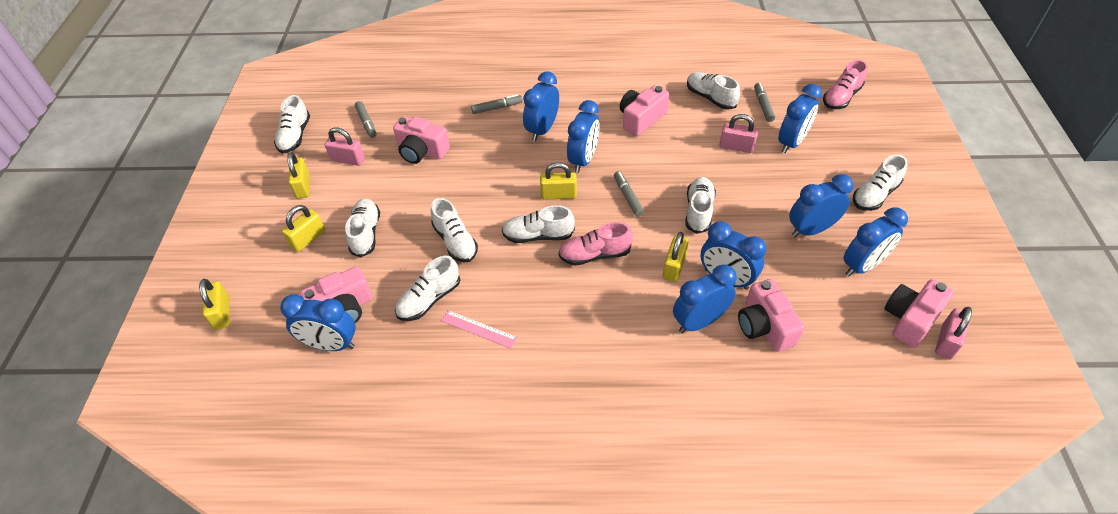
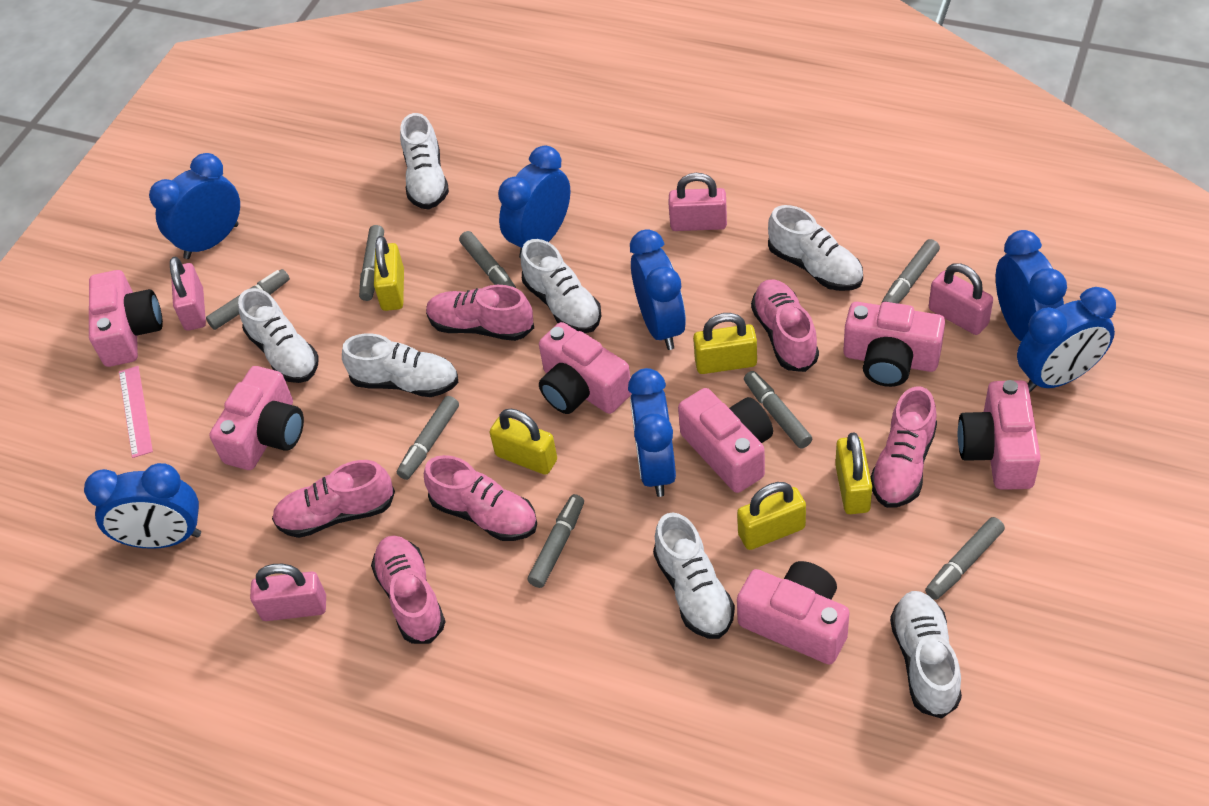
blue clock: 8 -> 7
grey marker: 4 -> 8
pink camera: 5 -> 7
pink padlock: 3 -> 4
pink shoe: 2 -> 6
white shoe: 8 -> 7

